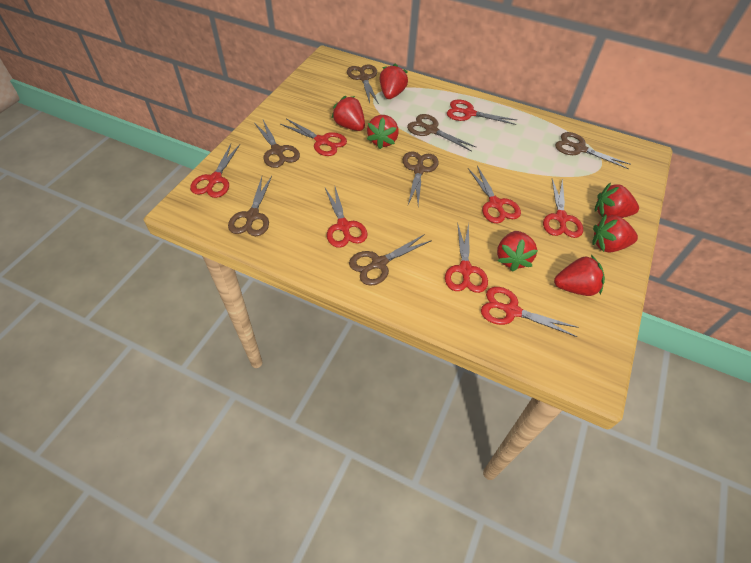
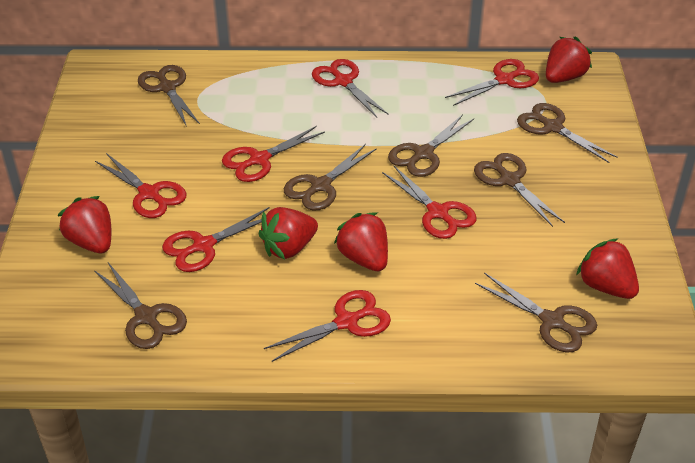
red scissors: 8 -> 7
red strawberry: 7 -> 5

